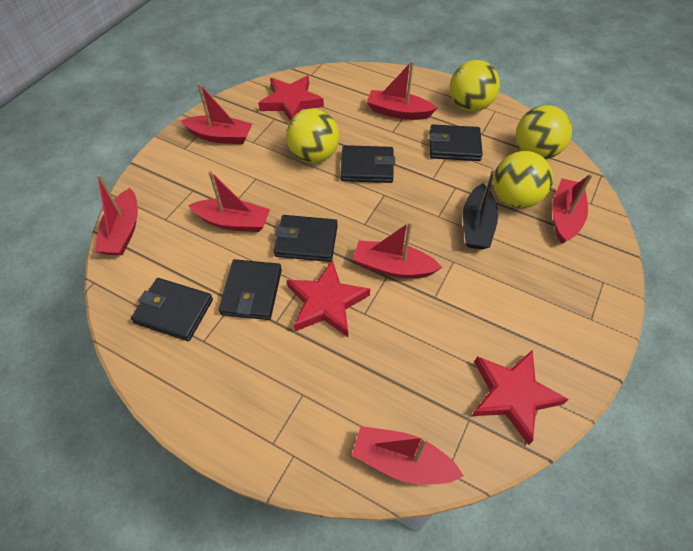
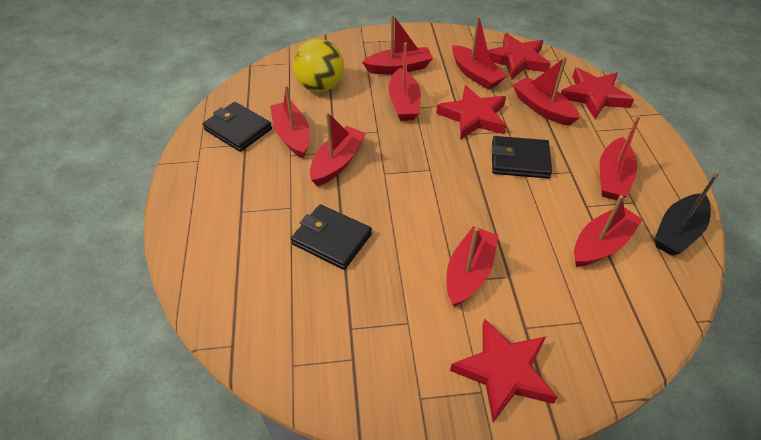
black wallet: 5 -> 3
red boat: 7 -> 9
red star: 3 -> 4
yellow ball: 4 -> 1

